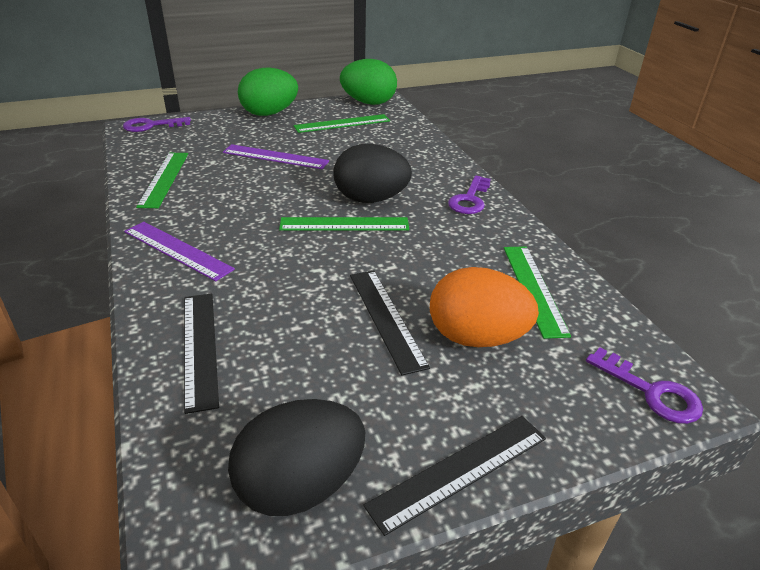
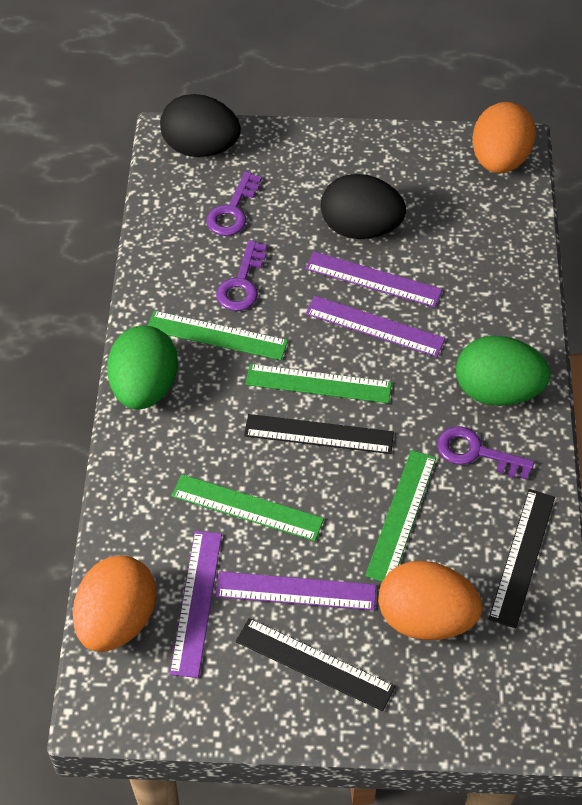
orange egg: 1 -> 3
purple ruler: 2 -> 4

